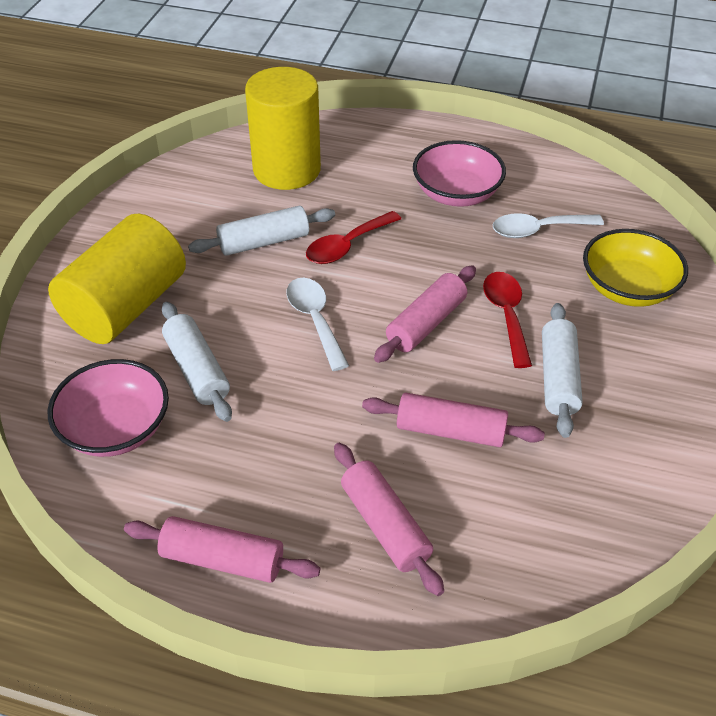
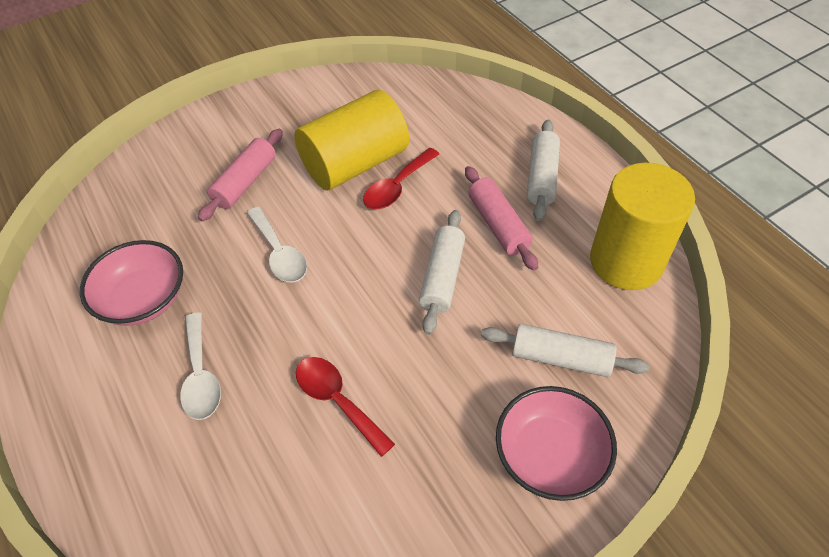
pink rolling pin: 4 -> 2
yellow bowl: 1 -> 0

